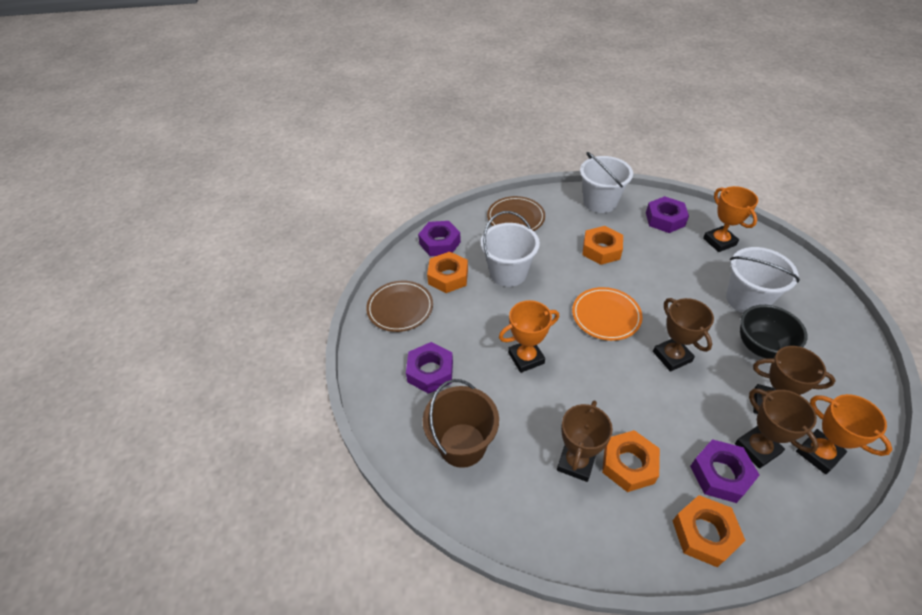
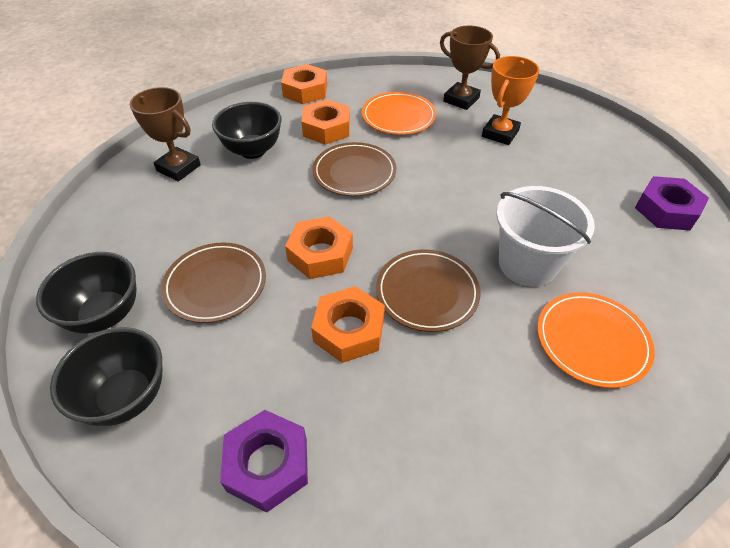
black bowl: 1 -> 3
brown bucket: 1 -> 0
brown plate: 2 -> 3
brown trophy: 4 -> 2
orange plate: 1 -> 2
orange trophy: 3 -> 1
purple nut: 4 -> 2
white bucket: 3 -> 1

